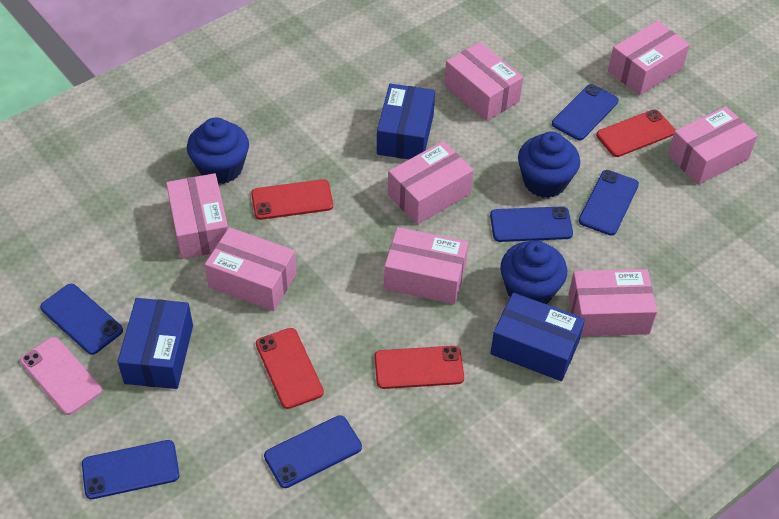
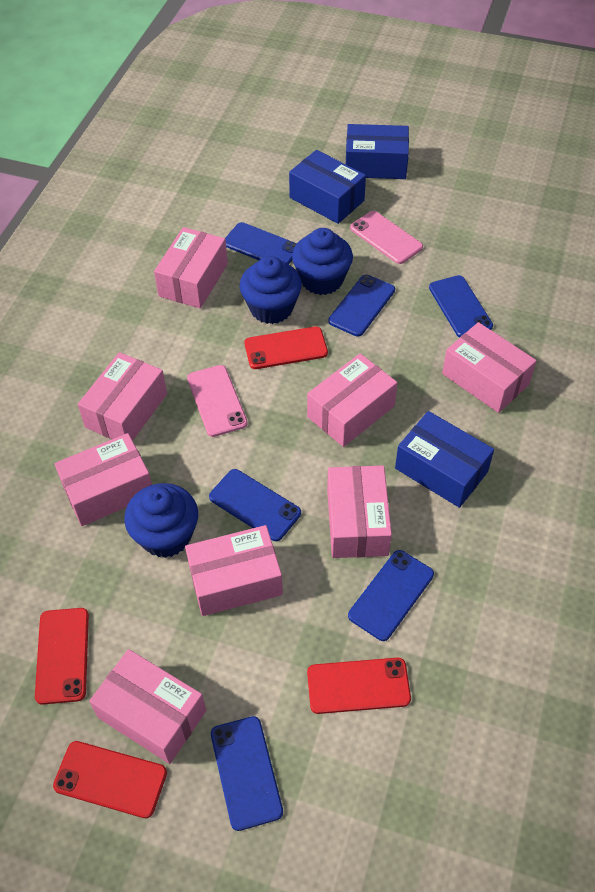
pink phone: 1 -> 2

